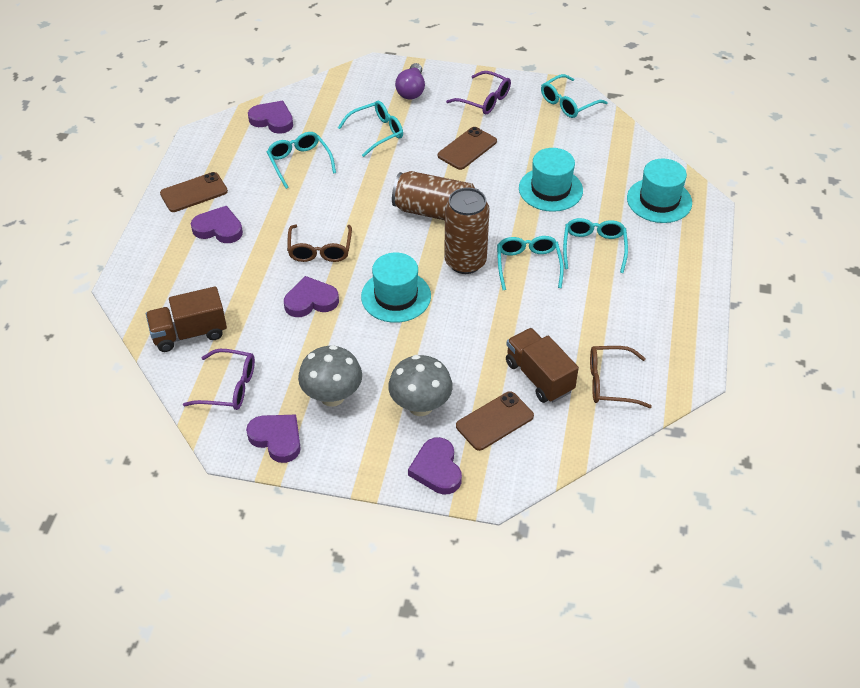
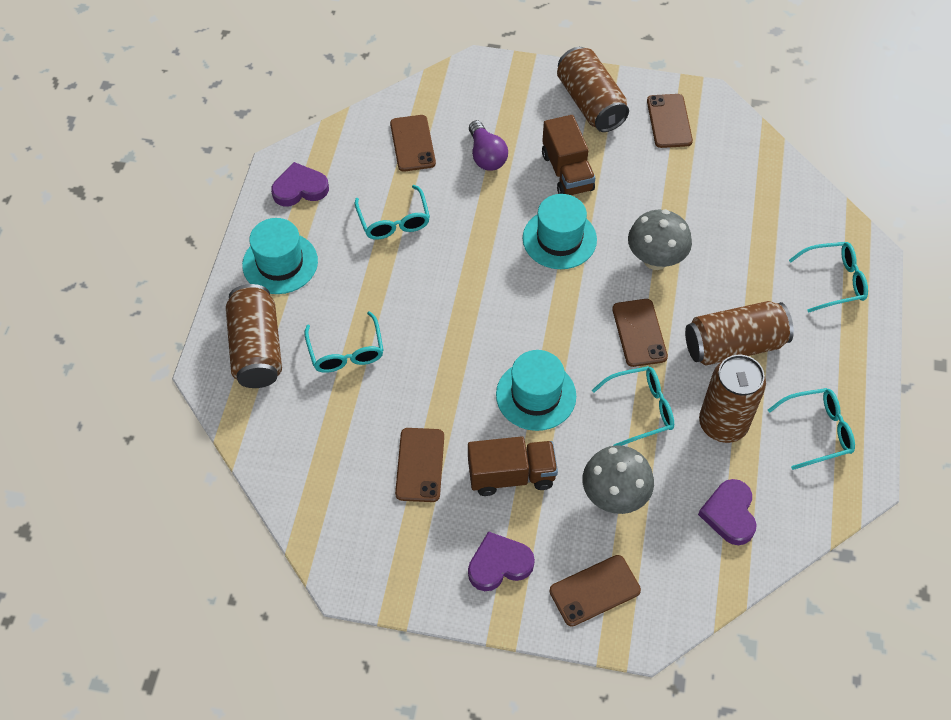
brown can: 2 -> 4
brown glasses: 2 -> 0
brown phone: 3 -> 5
purple glasses: 2 -> 0
purple heart: 5 -> 3

